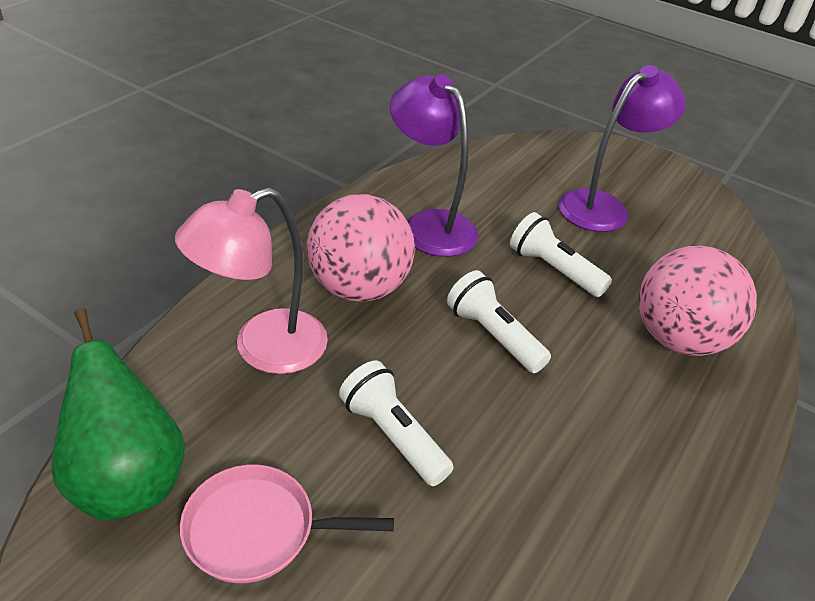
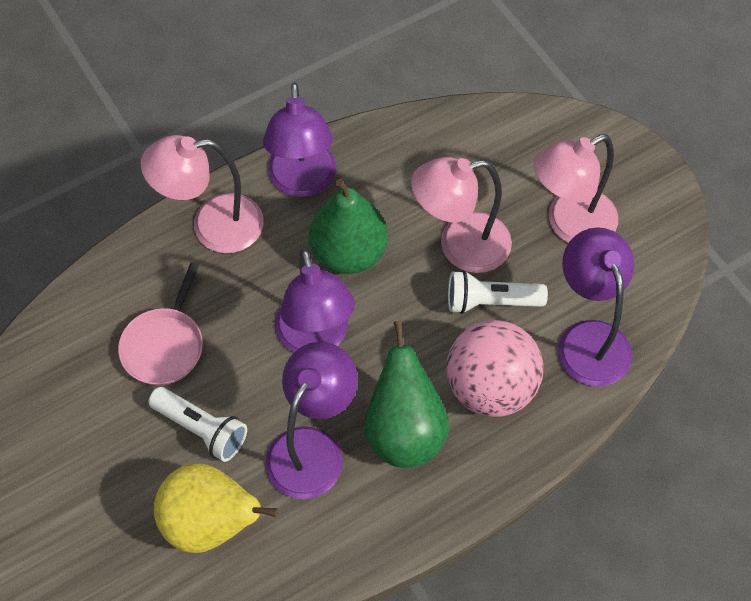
green pear: 1 -> 2
pink ball: 2 -> 1
pink lamp: 1 -> 3
purple lamp: 2 -> 4
white flashlight: 3 -> 2
yellow pear: 0 -> 1

